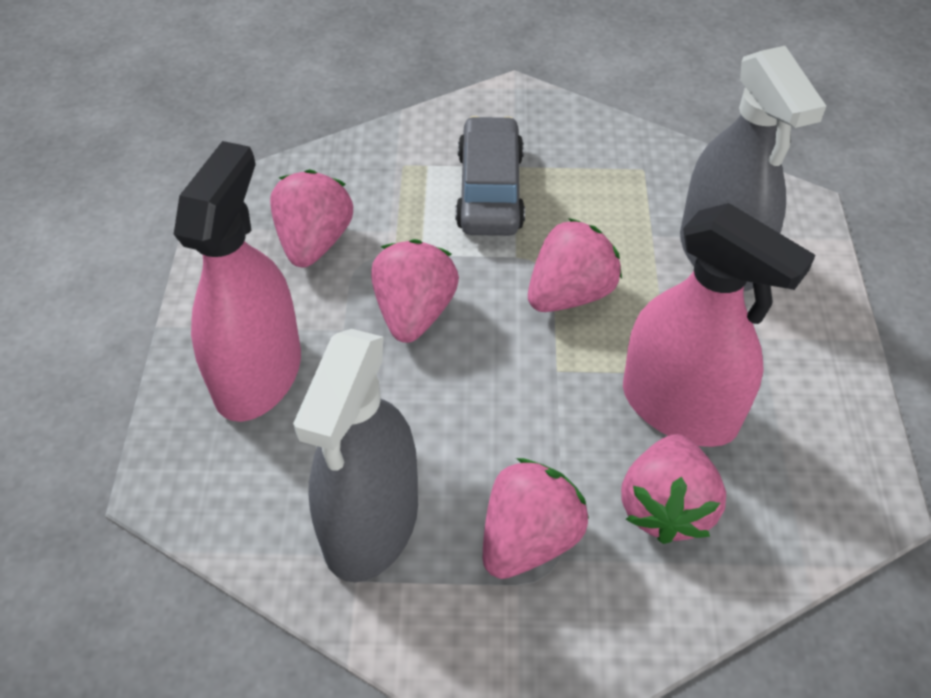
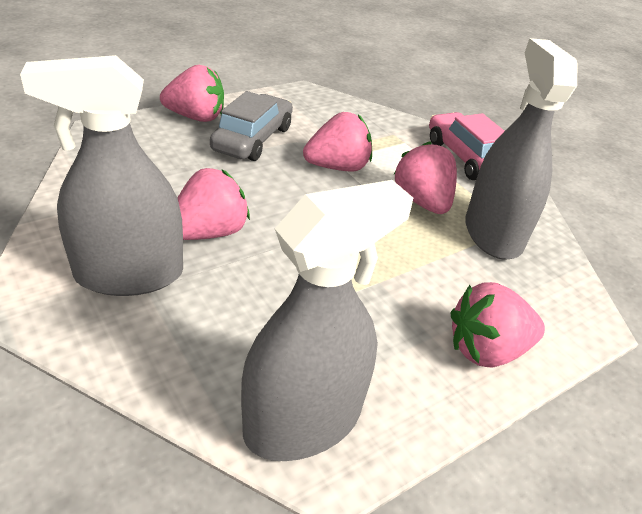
grey spray bottle: 2 -> 3
pink car: 0 -> 1
pink spray bottle: 2 -> 0

